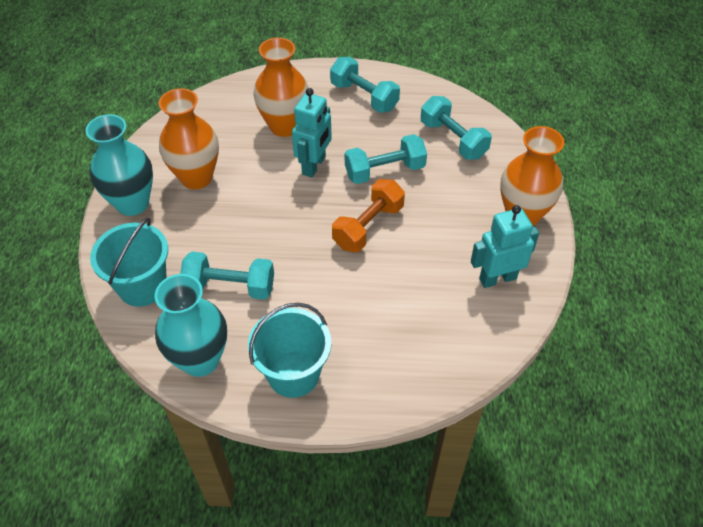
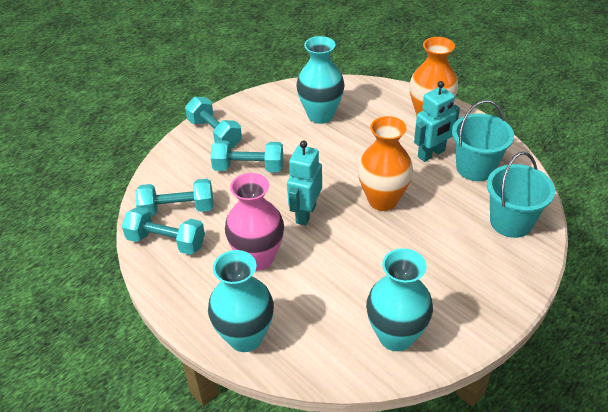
orange dumbbell: 1 -> 0
orange vase: 3 -> 2
pink vase: 0 -> 1
turquoise vase: 2 -> 3

